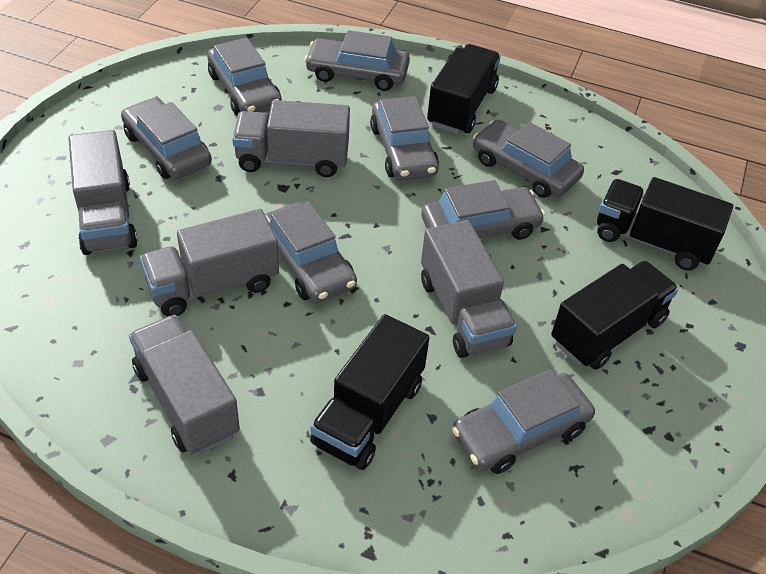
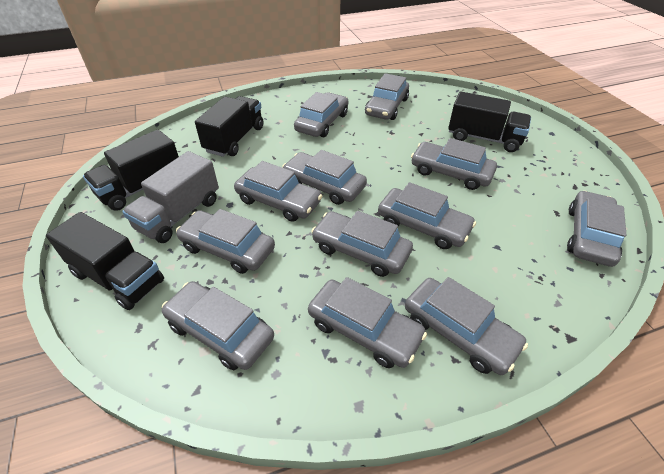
grey car: 8 -> 12
grey truck: 5 -> 1

